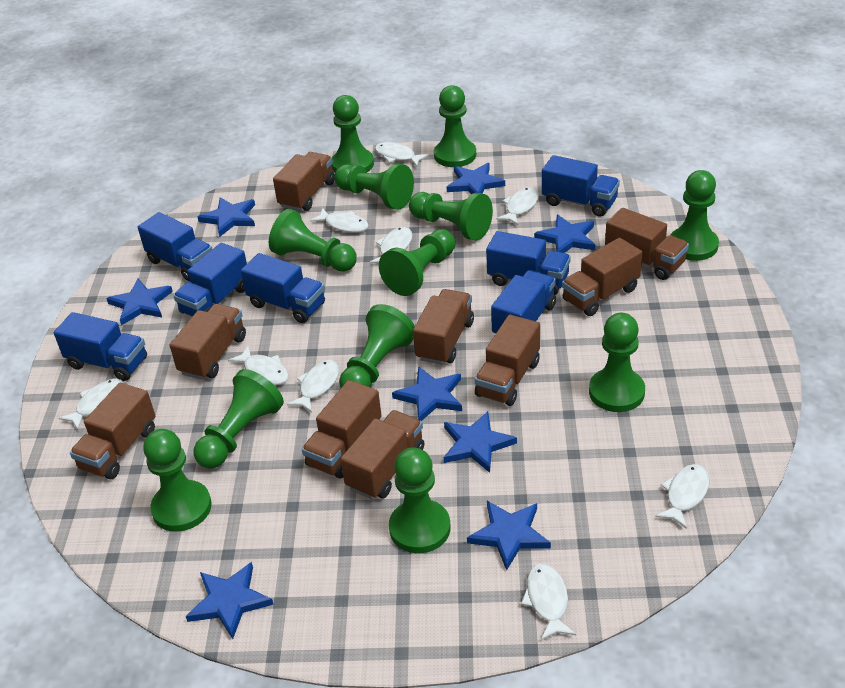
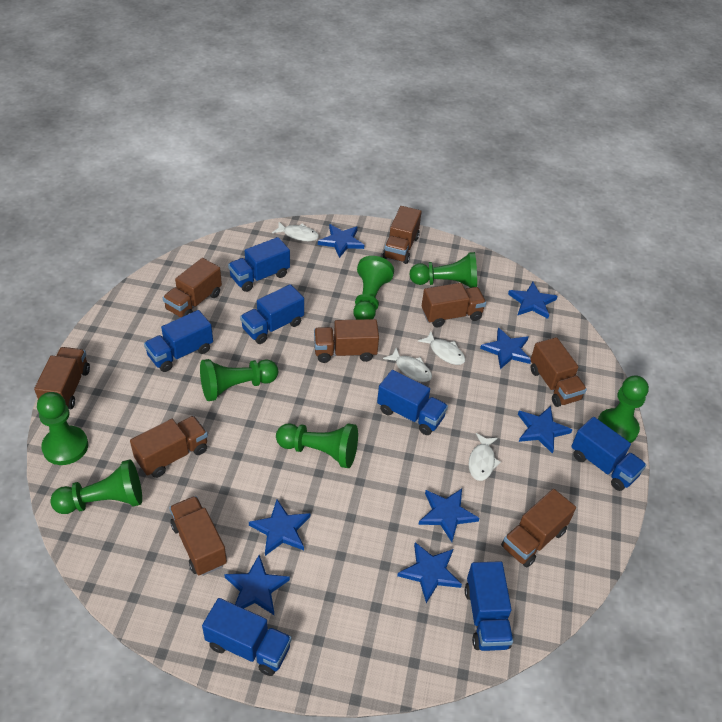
green pawn: 12 -> 7
white fish: 9 -> 4

